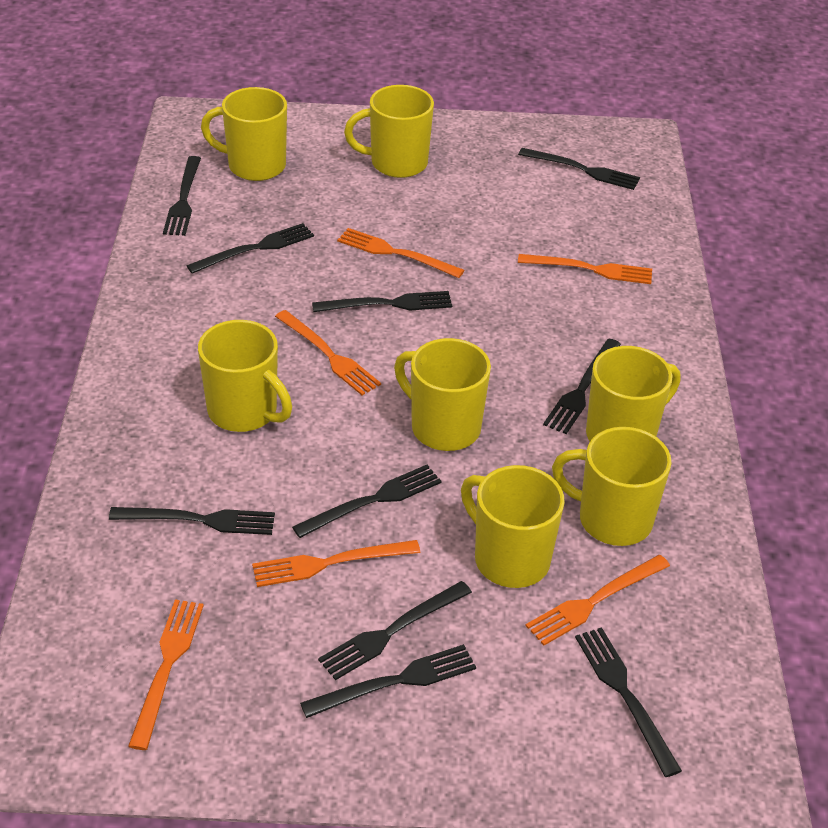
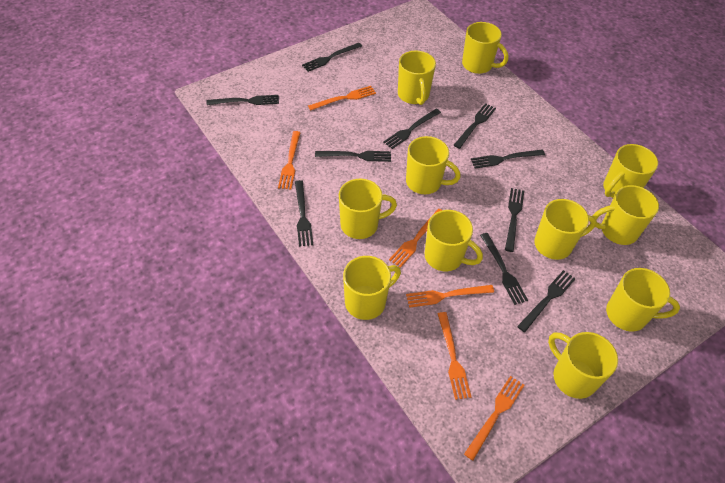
yellow mug: 7 -> 11

